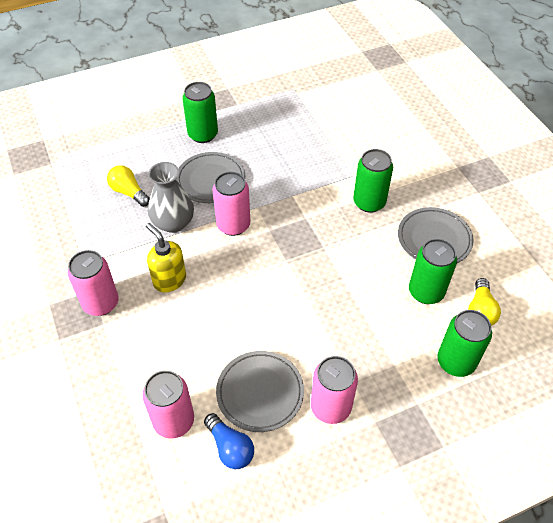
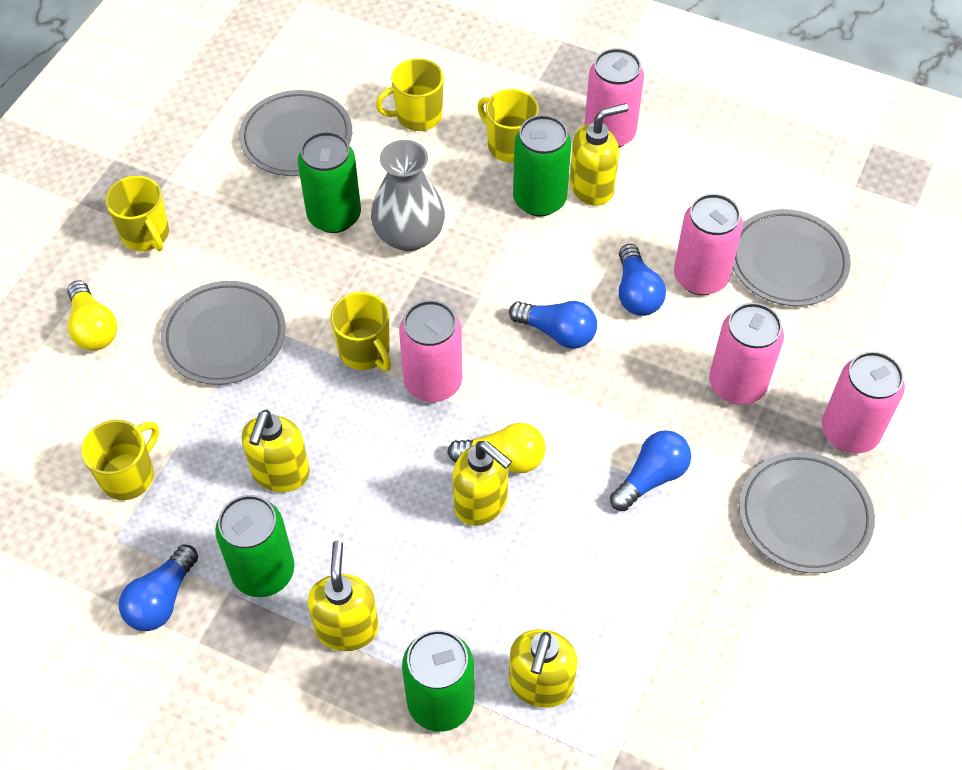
blue light bulb: 1 -> 4
grey plate: 3 -> 4
pink can: 4 -> 5
yellow mug: 0 -> 5
yellow soap dispenser: 1 -> 5

